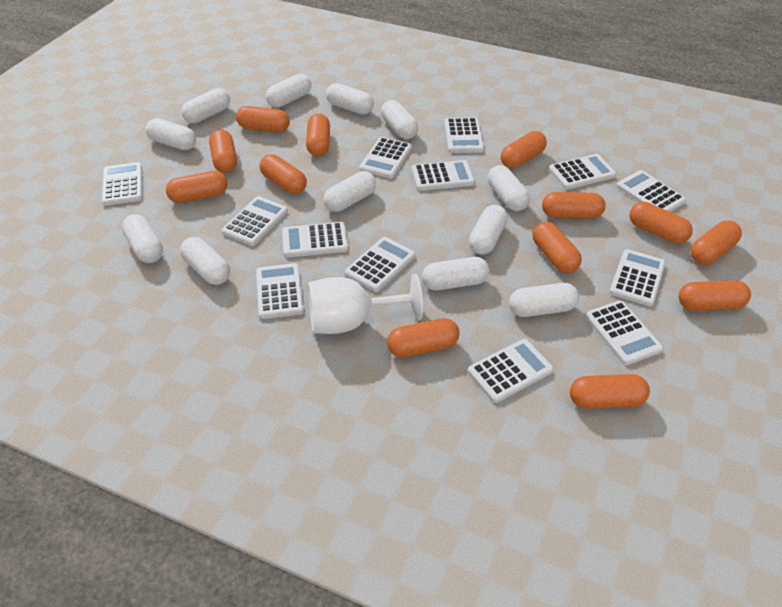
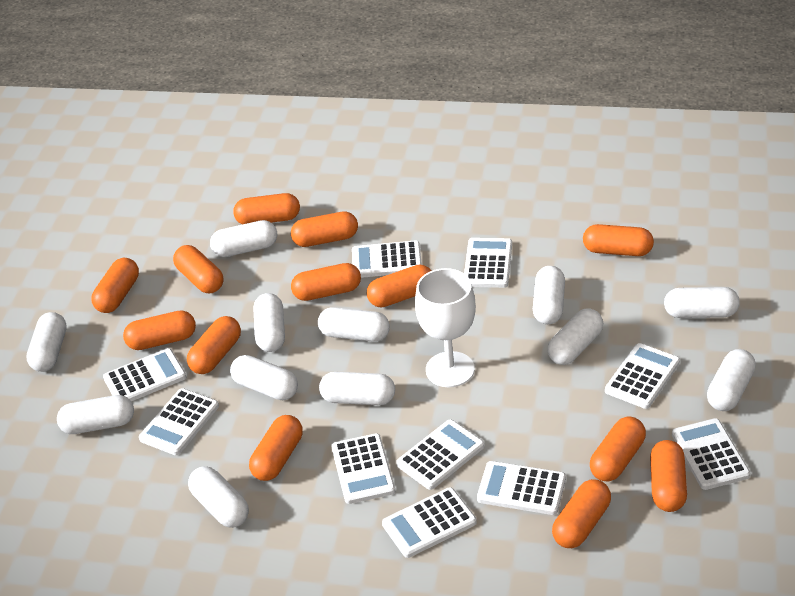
white calculator: 13 -> 10

